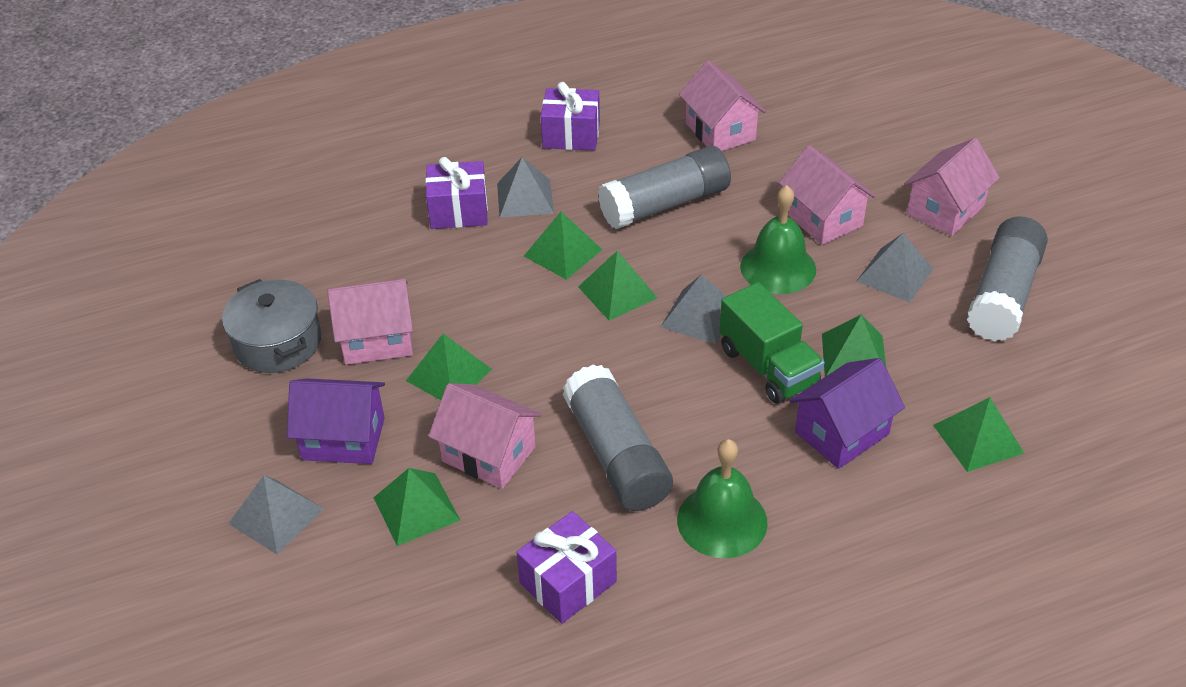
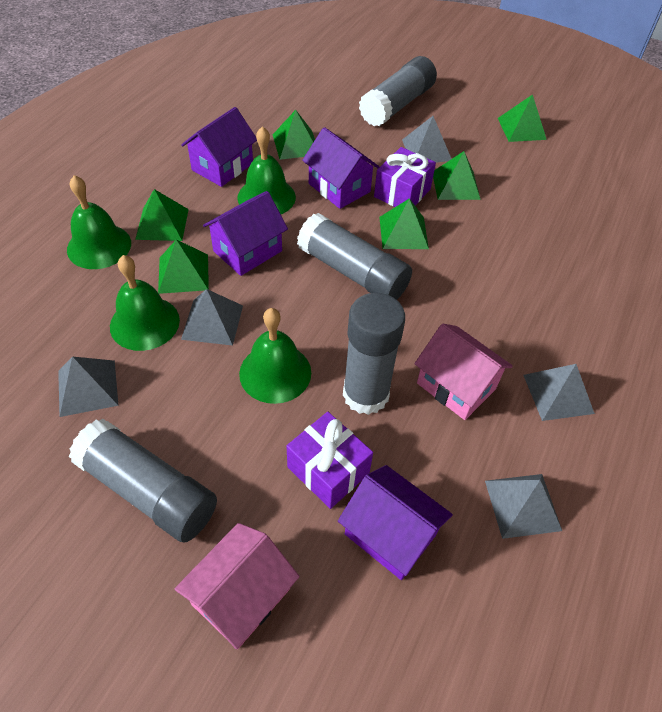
green bell: 2 -> 4
green truck: 1 -> 0
grey glue stick: 3 -> 4
grey pot: 1 -> 0
grey pyramid: 4 -> 5
pink house: 5 -> 2
purple gift: 3 -> 2
purple house: 2 -> 4

